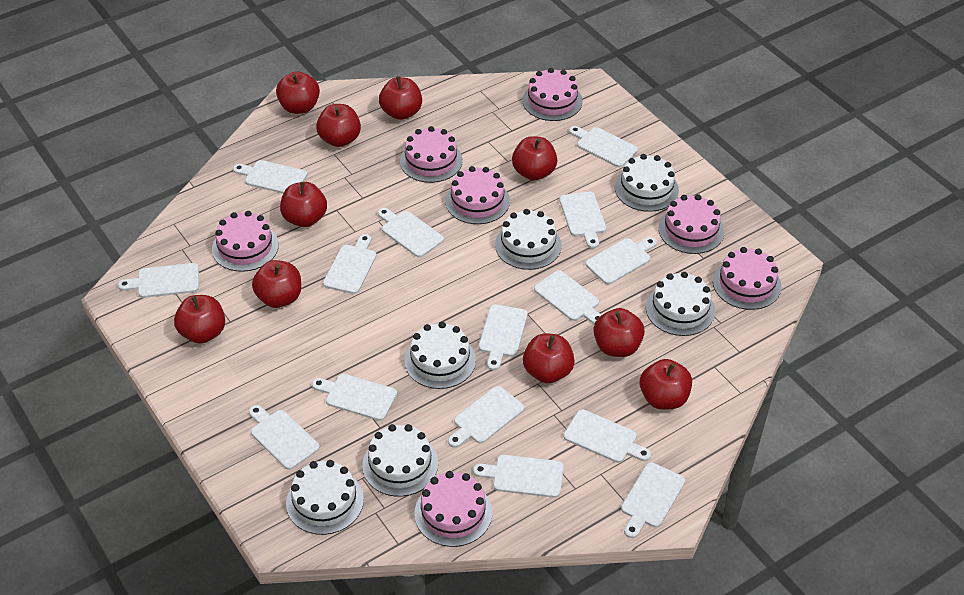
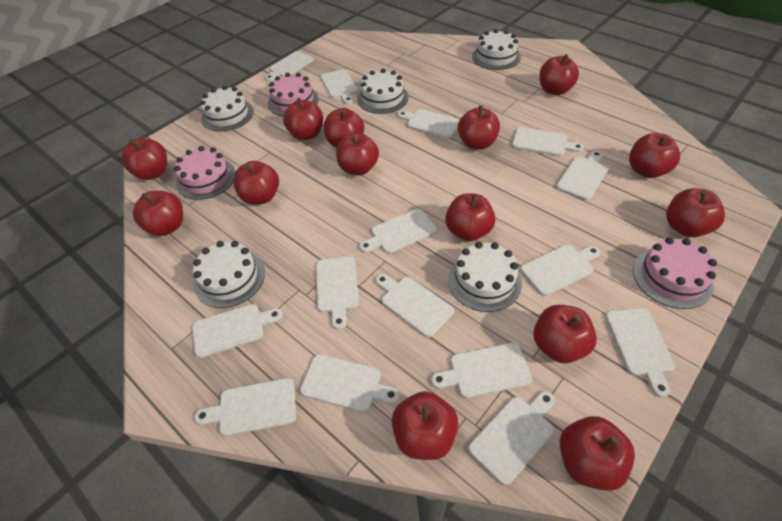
pink cake: 7 -> 3
red apple: 10 -> 14
white cake: 6 -> 5

